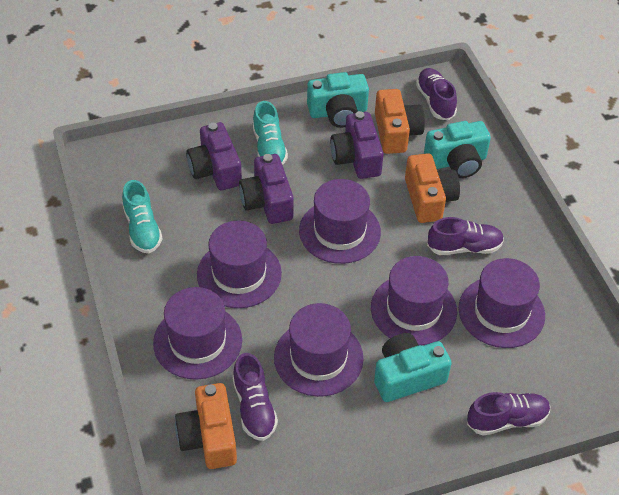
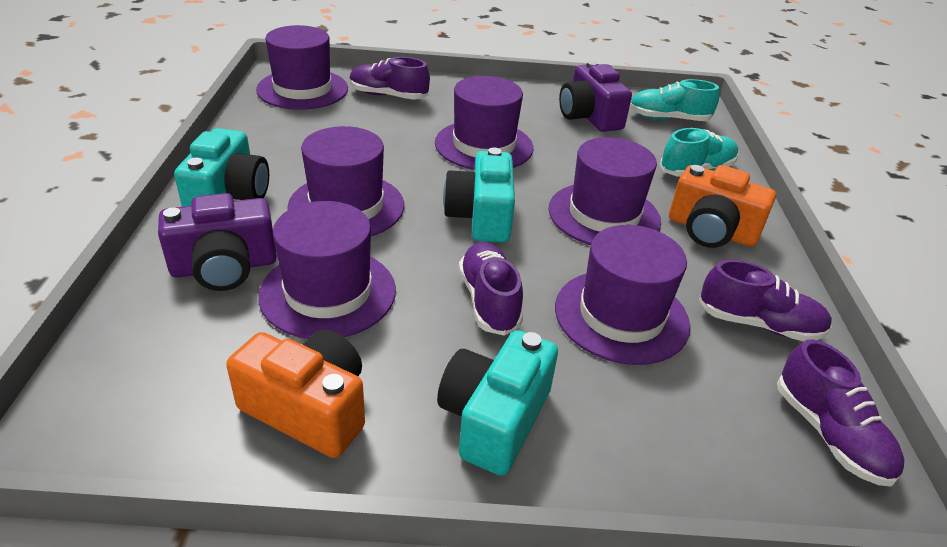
orange camera: 3 -> 2
purple camera: 3 -> 2

